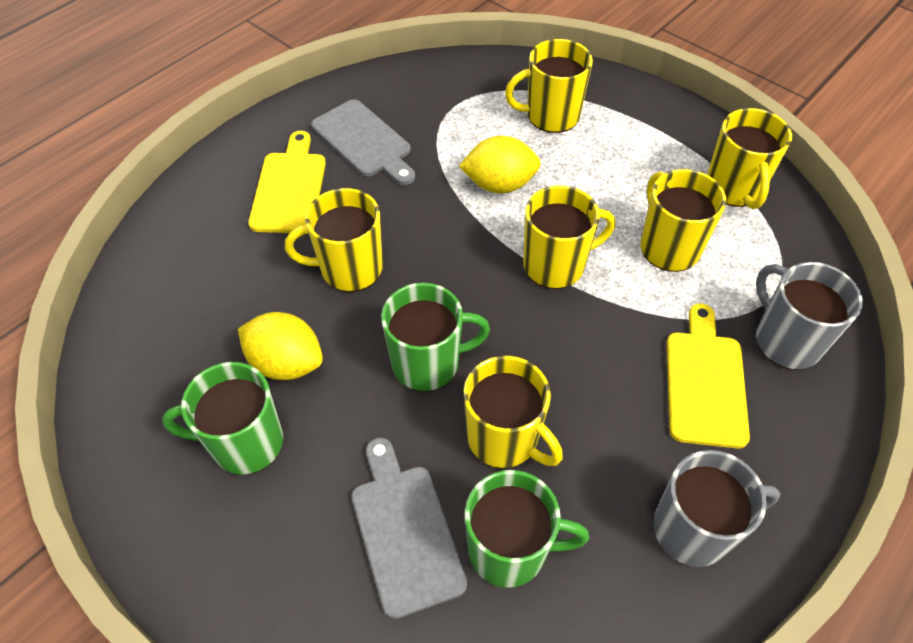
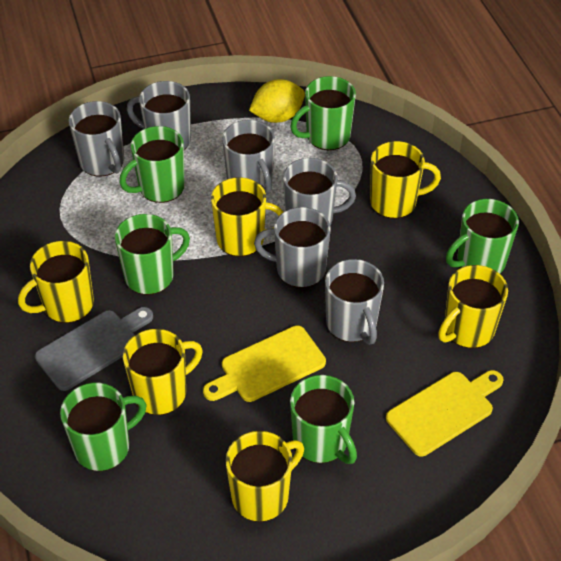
green mug: 3 -> 6
grey cutting board: 2 -> 1
grey mug: 2 -> 6
yellow lemon: 2 -> 1

